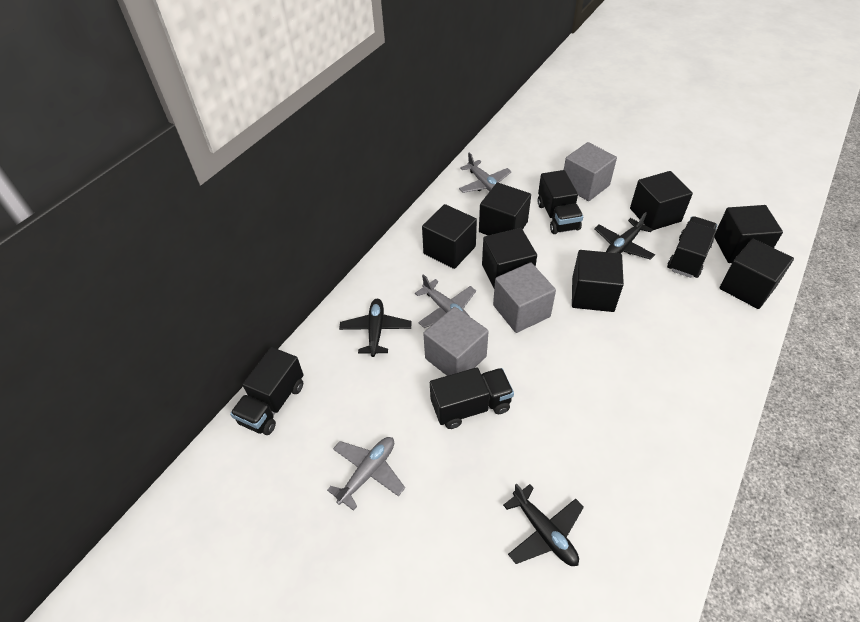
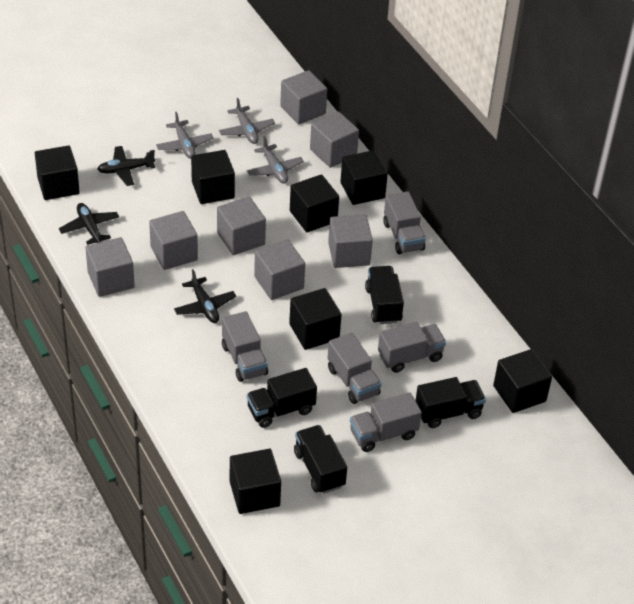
grey cube: 3 -> 7
grey truck: 0 -> 5

